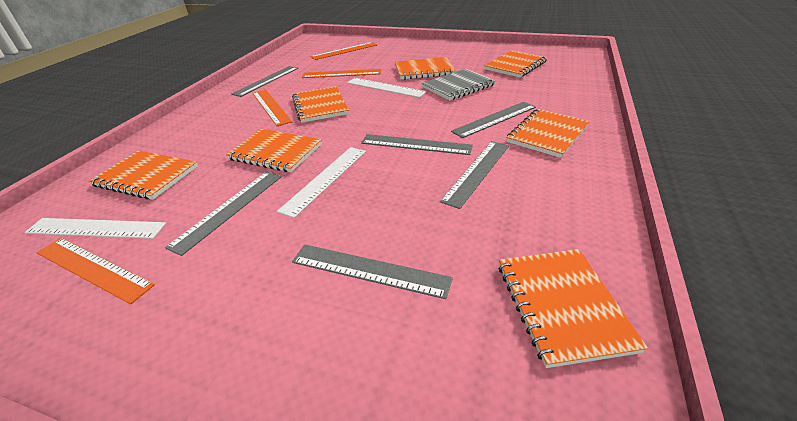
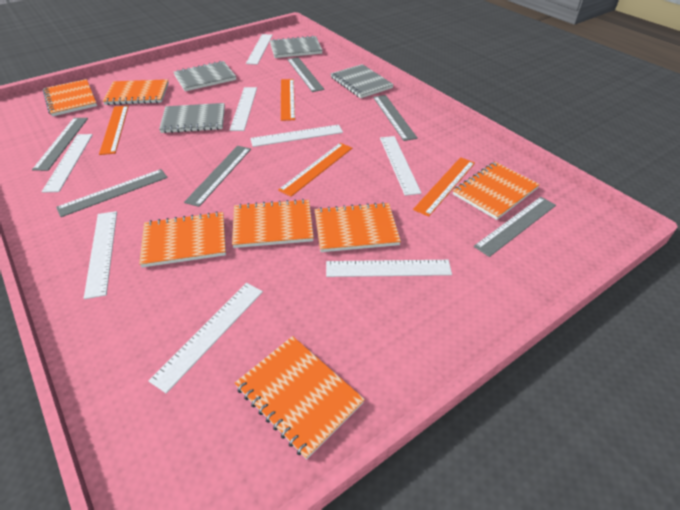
grey notebook: 1 -> 4
white ruler: 3 -> 8

